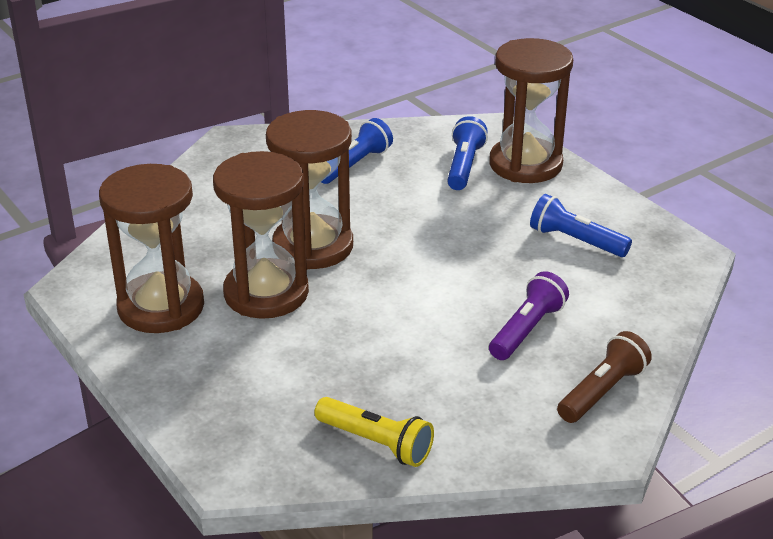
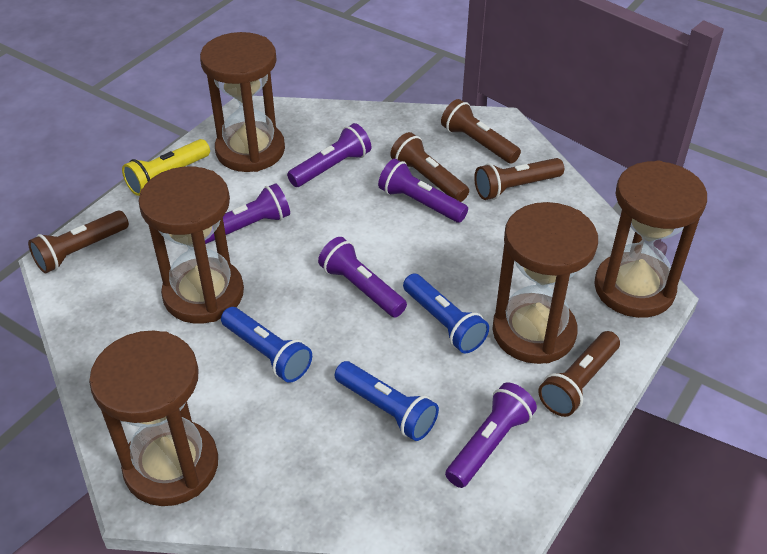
brown flashlight: 1 -> 5
brown hourglass: 4 -> 5
purple flashlight: 1 -> 5

